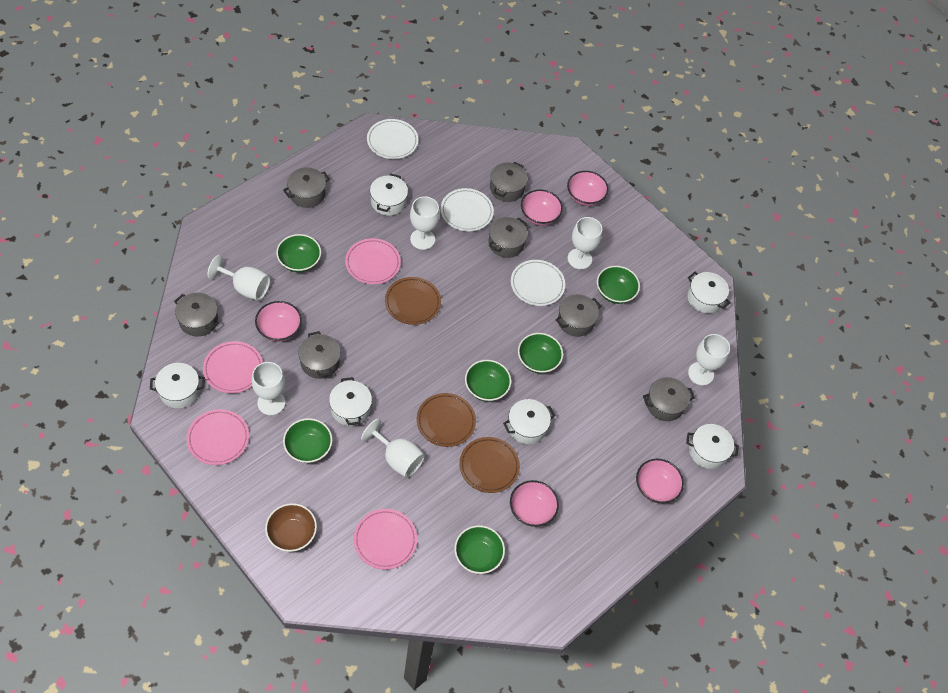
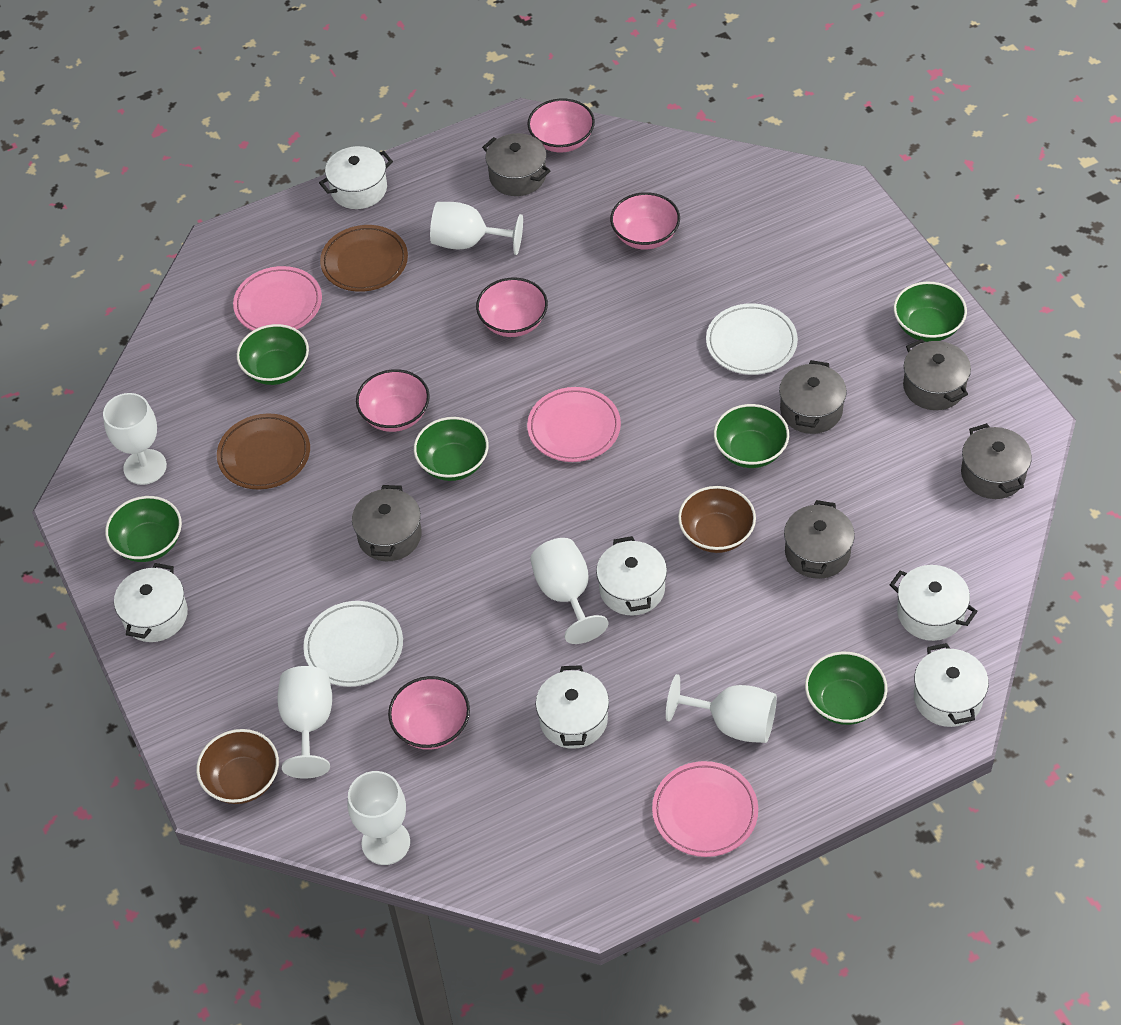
brown bowl: 1 -> 2
brown plate: 3 -> 2
grey pot: 7 -> 6
pink plate: 4 -> 3
white plate: 3 -> 2

